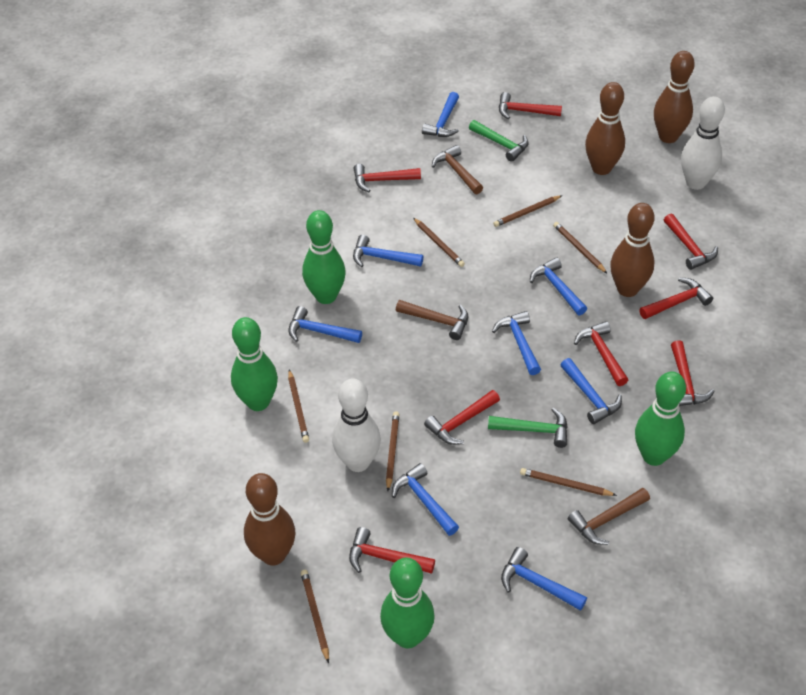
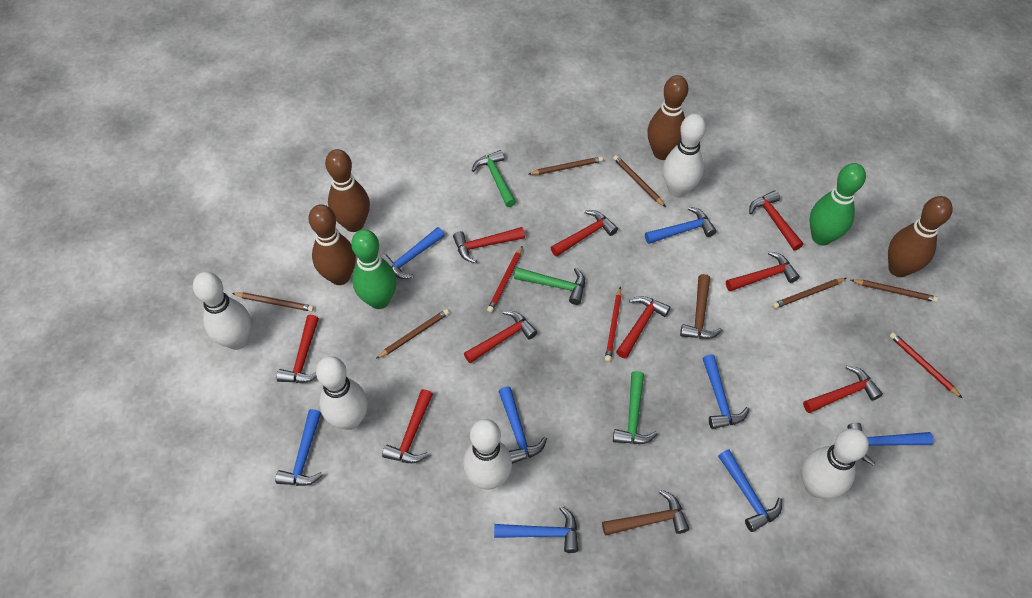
brown hammer: 3 -> 2
brown pencil: 7 -> 6
green bowling pin: 4 -> 2
green hammer: 2 -> 3
red hammer: 8 -> 9
red pencil: 0 -> 3
white bowling pin: 2 -> 5

